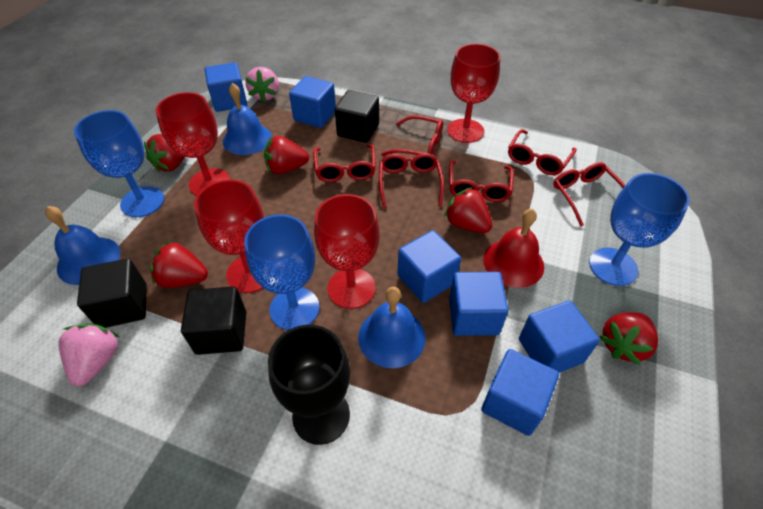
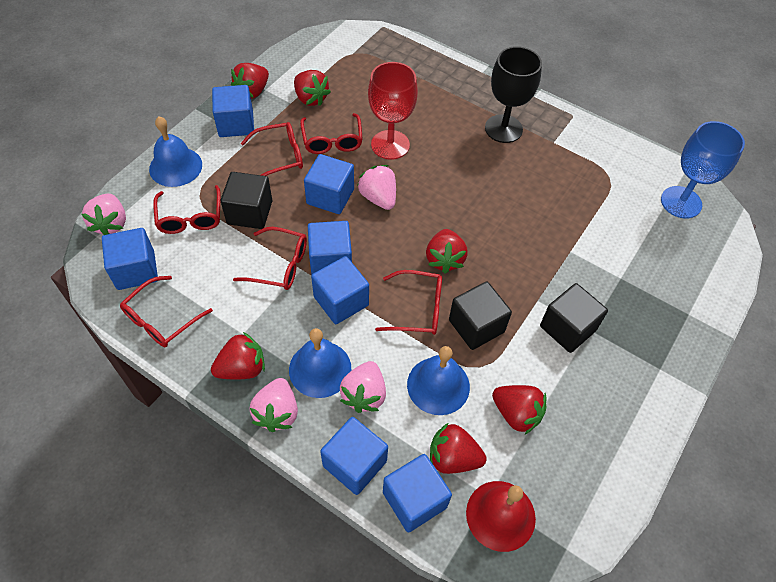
blue cube: 6 -> 7
blue goblet: 3 -> 1
pink strawberry: 2 -> 4
red goblet: 4 -> 1
red strawberry: 5 -> 6

